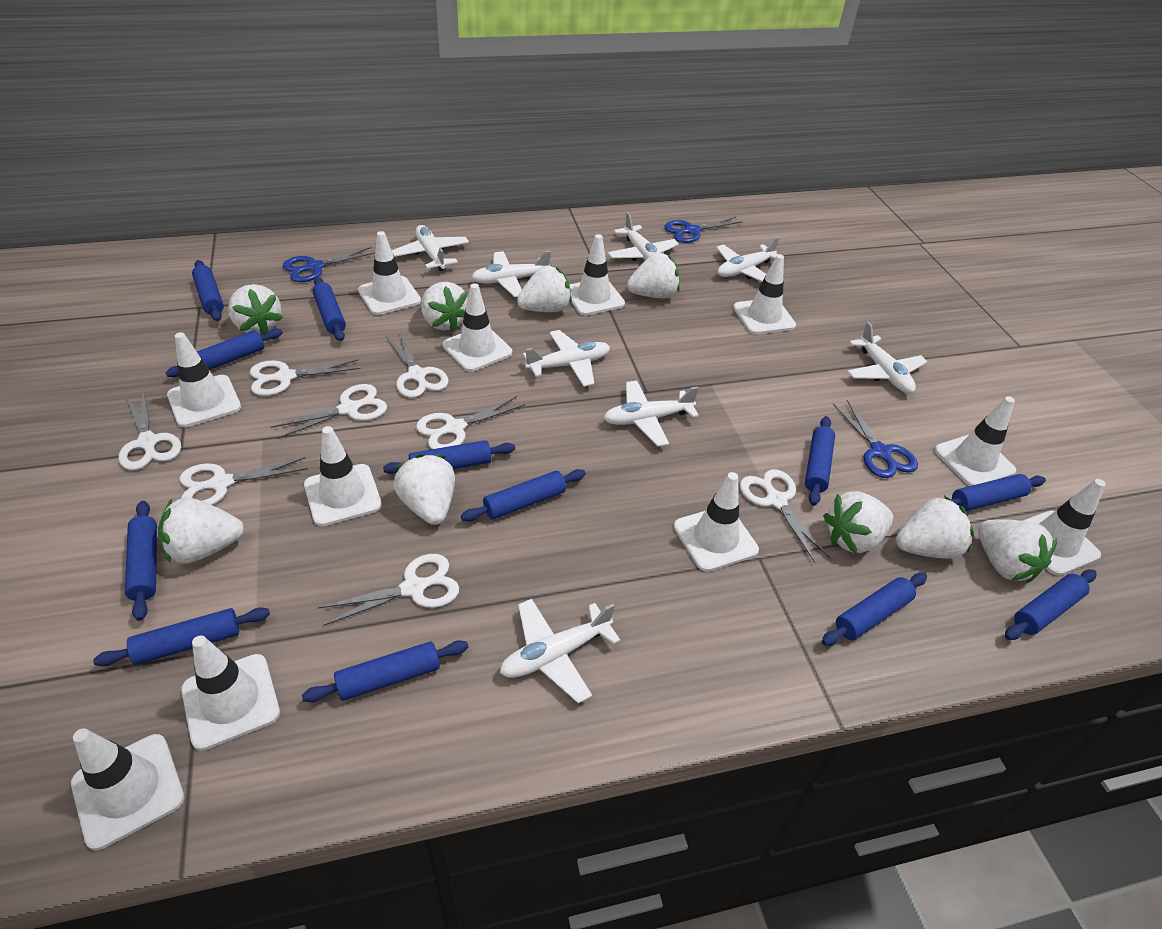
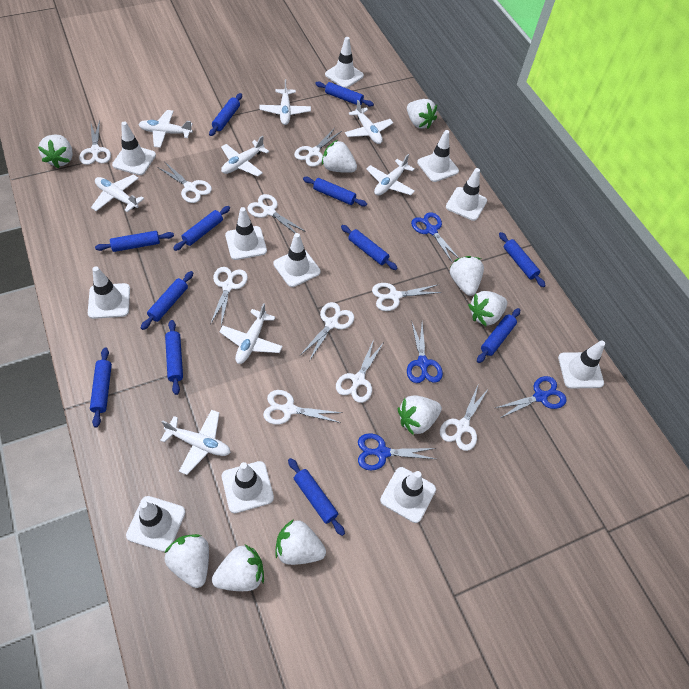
blue scissors: 3 -> 4
white scissors: 8 -> 10

